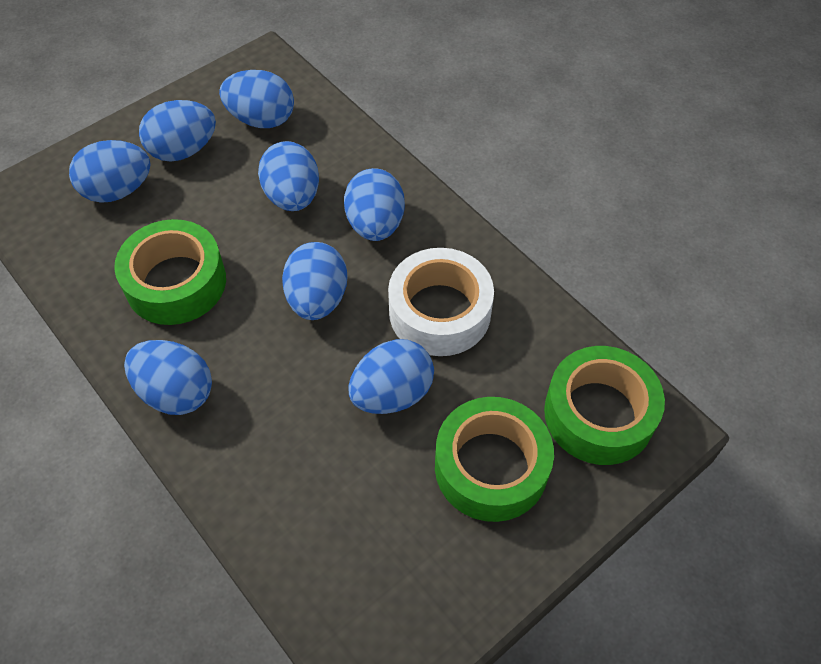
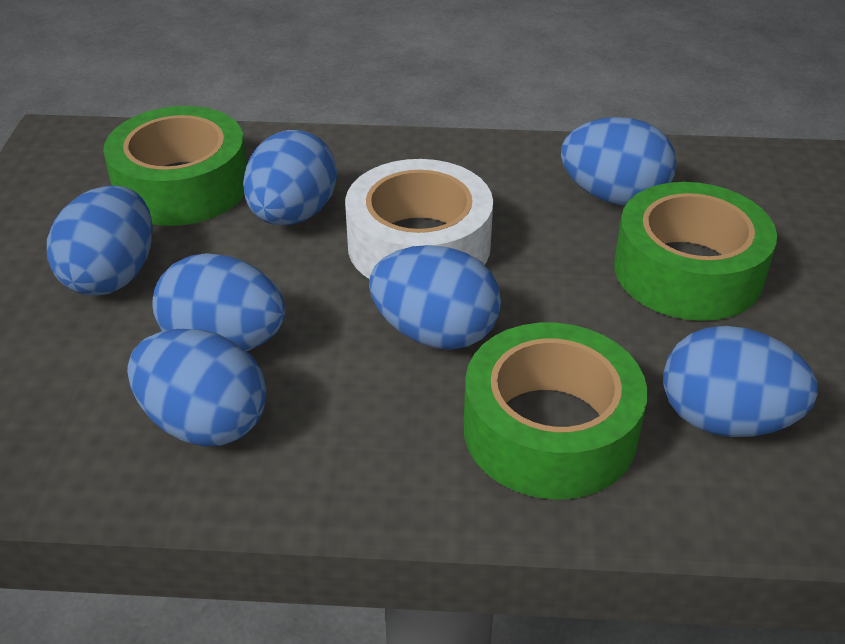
blue egg: 8 -> 7

